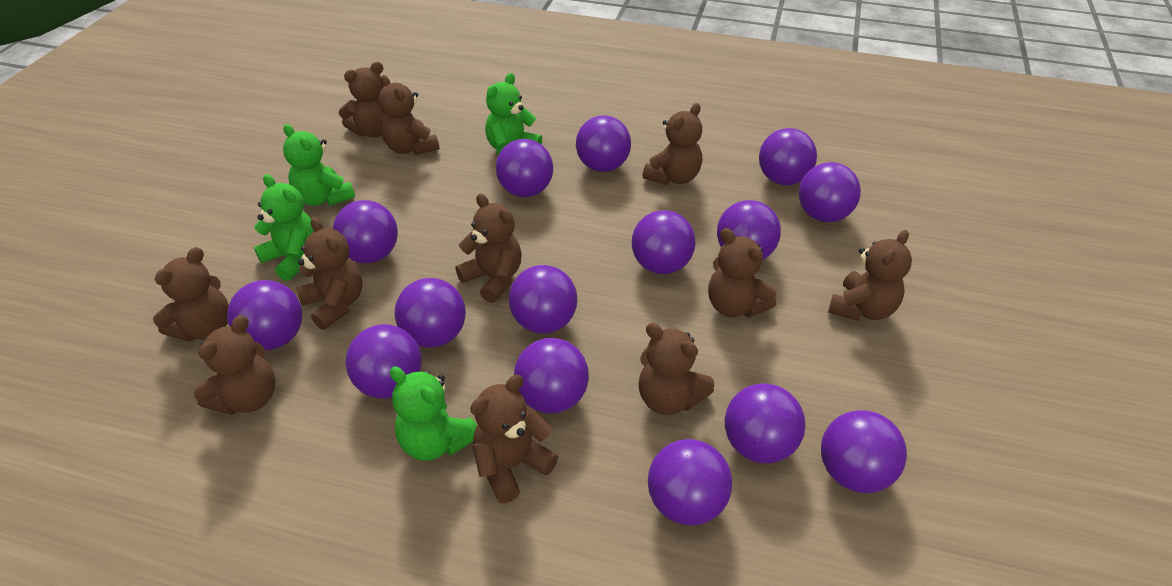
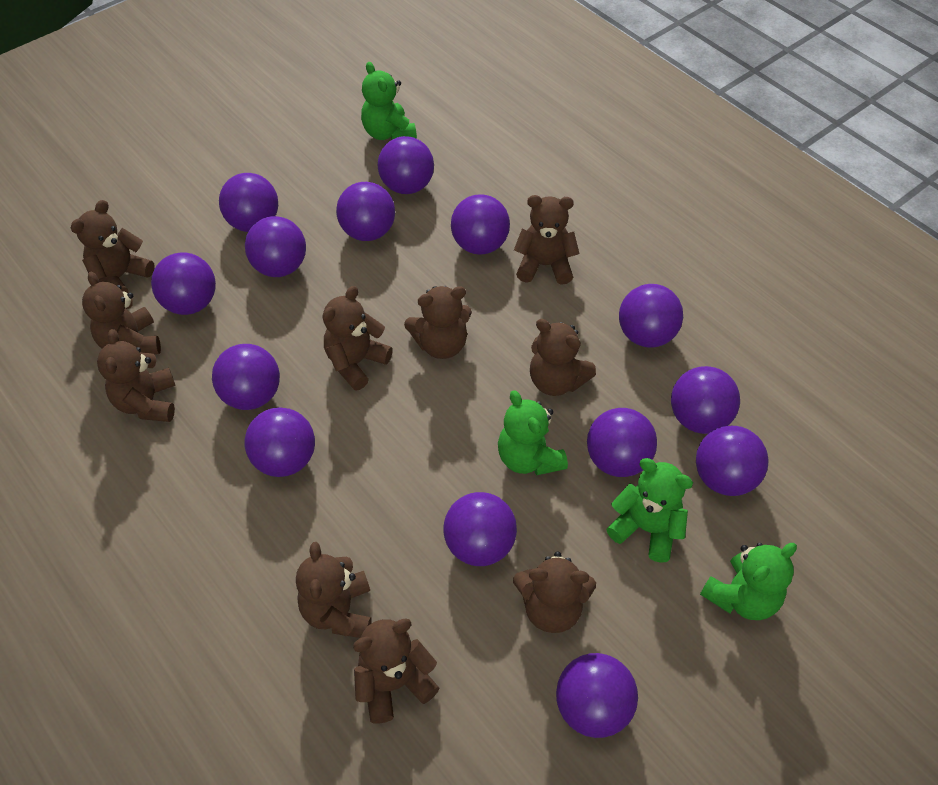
brown teddy bear: 11 -> 10
purple ball: 15 -> 14

